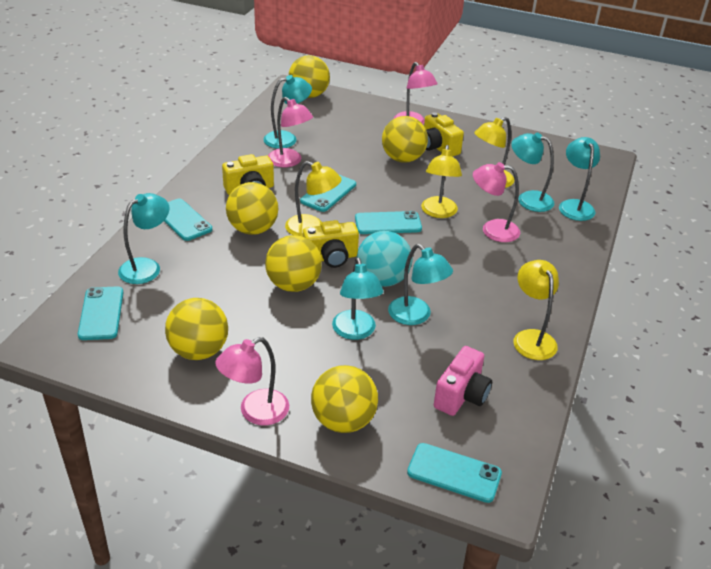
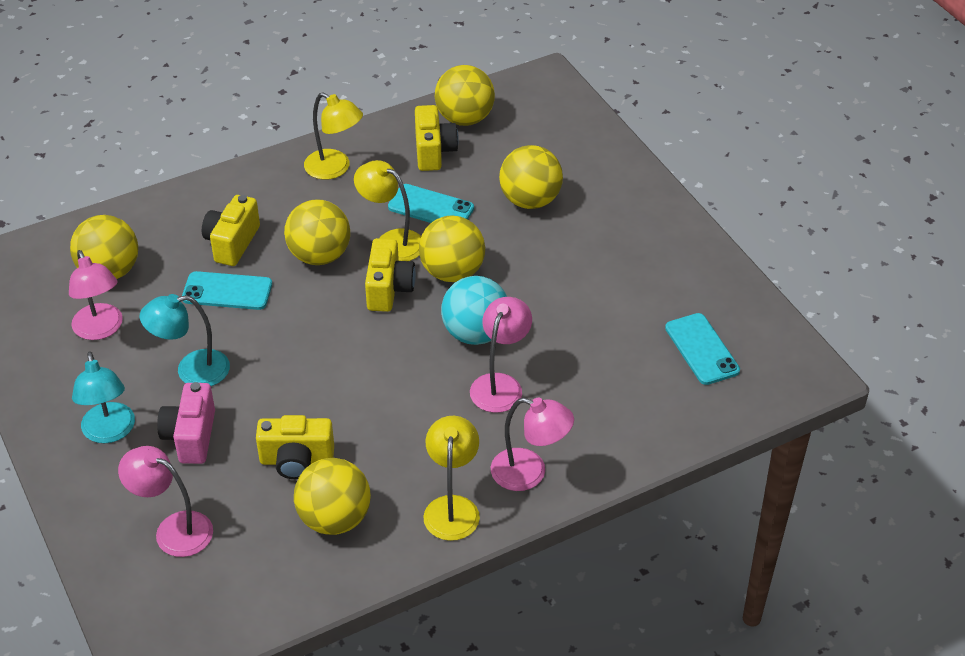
turquoise lamp: 6 -> 2
turquoise phone: 5 -> 3
yellow camera: 3 -> 4
yellow lamp: 4 -> 3

